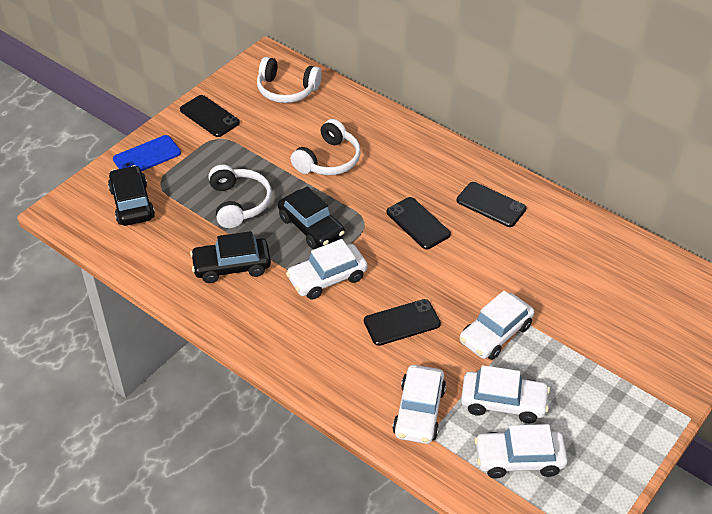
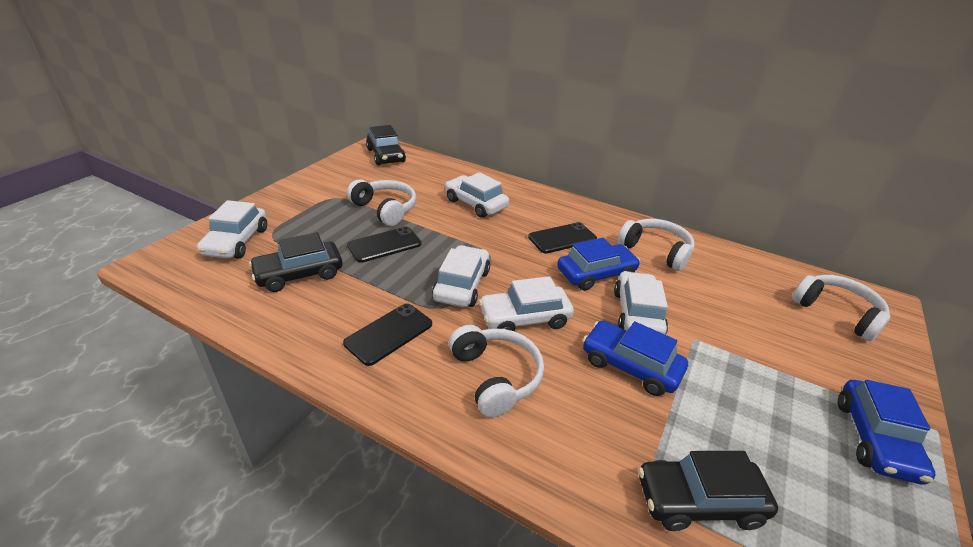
black phone: 4 -> 3
blue car: 0 -> 3
blue phone: 1 -> 0
white headphones: 3 -> 4

